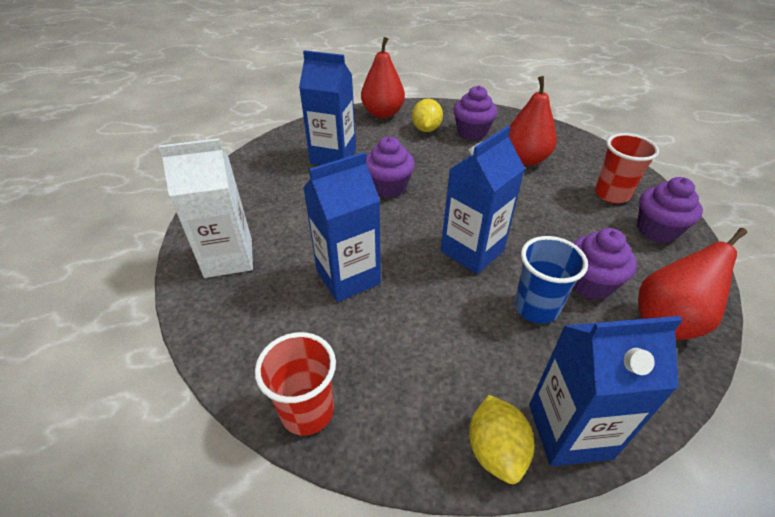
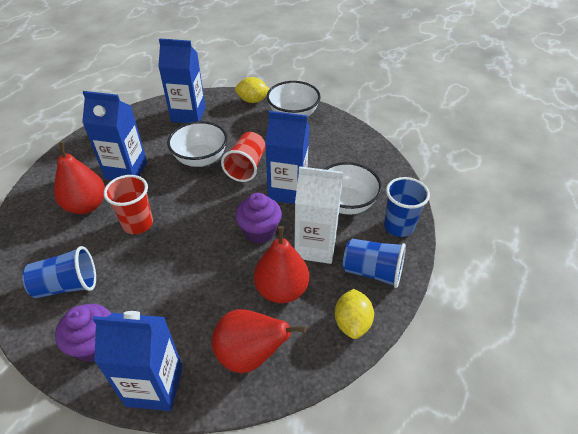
blue cup: 1 -> 3
purple cupcake: 4 -> 2
white bowl: 0 -> 3

